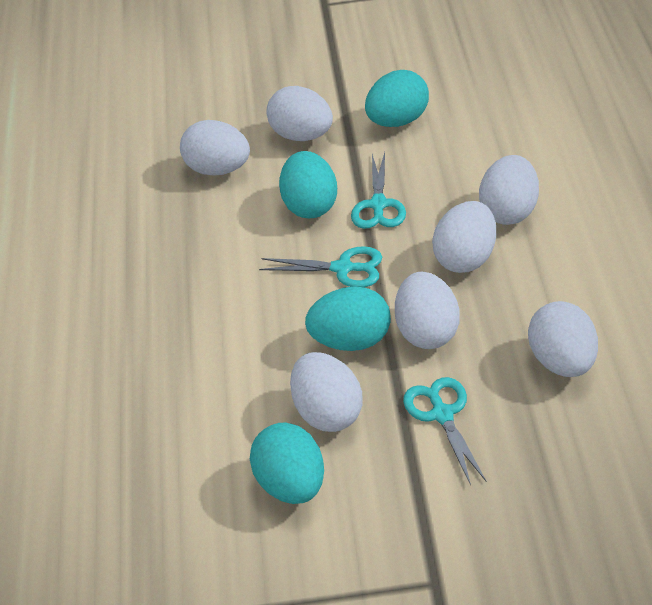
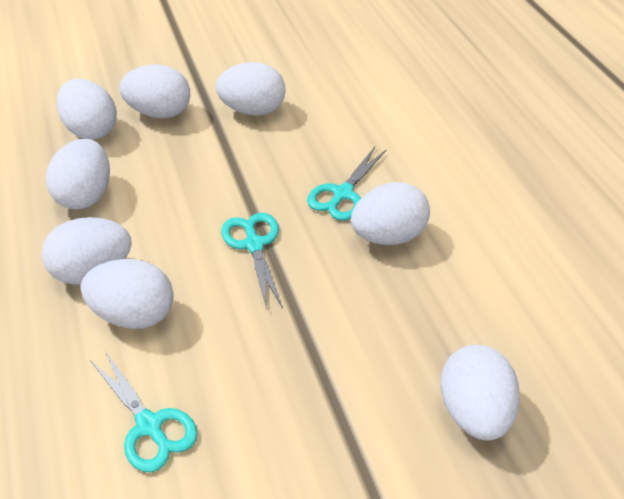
turquoise egg: 4 -> 0
white egg: 7 -> 8

